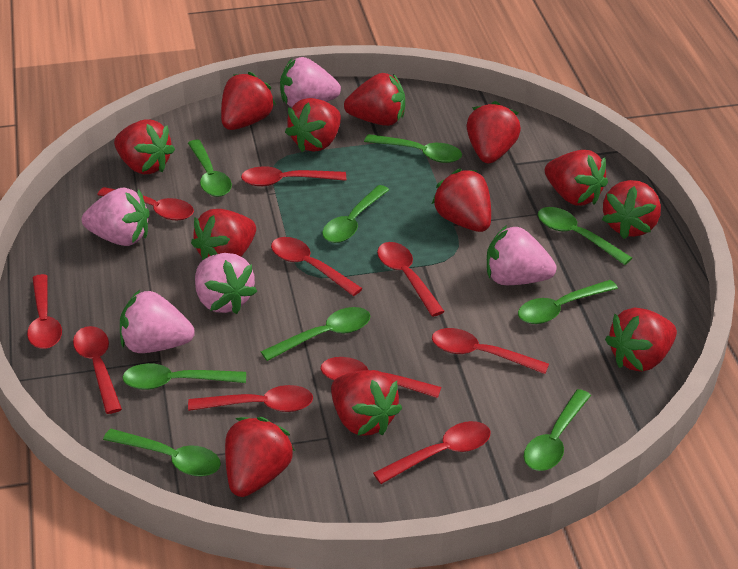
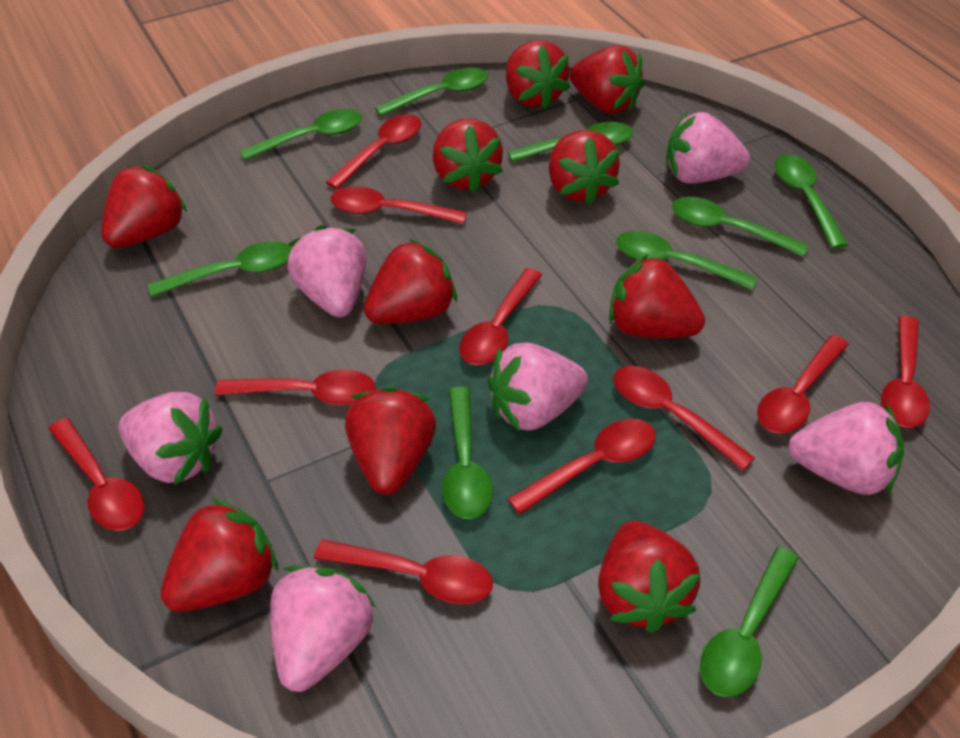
pink strawberry: 5 -> 6
red strawberry: 12 -> 10

